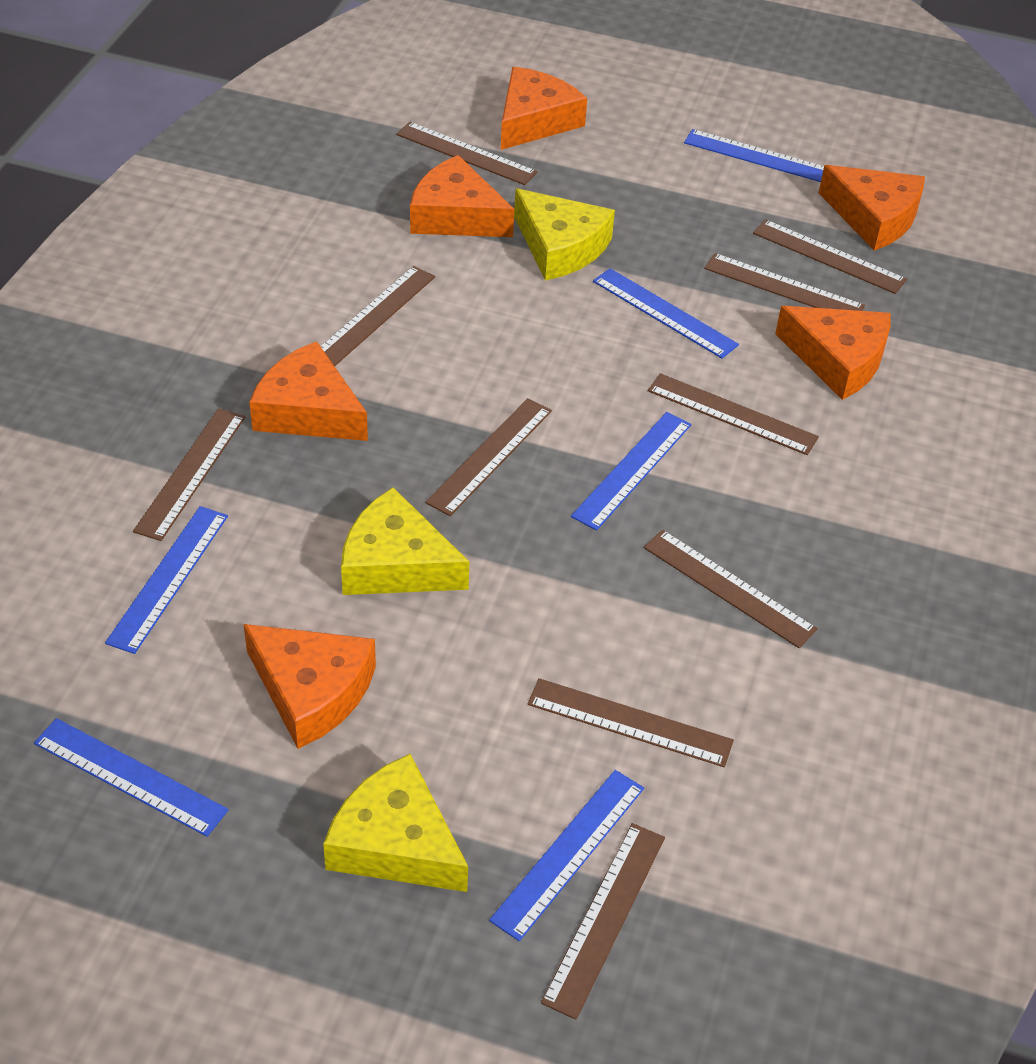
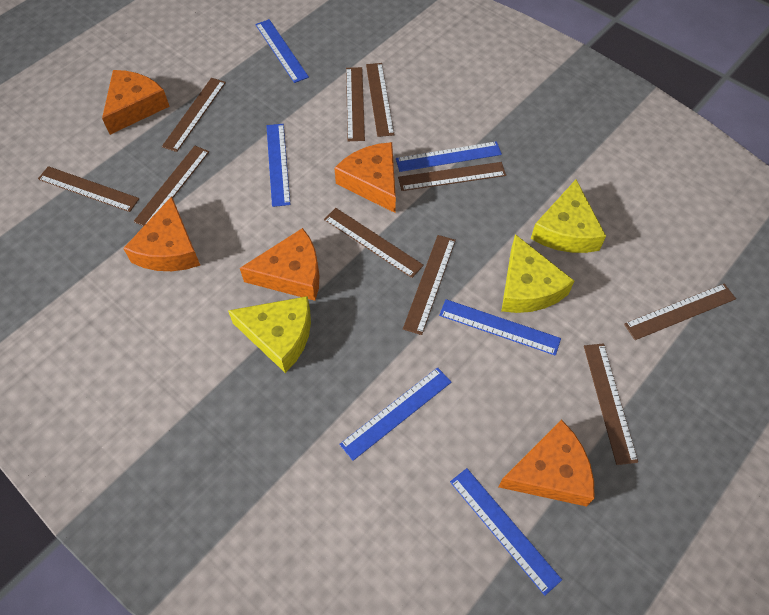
orange cheese: 6 -> 5

